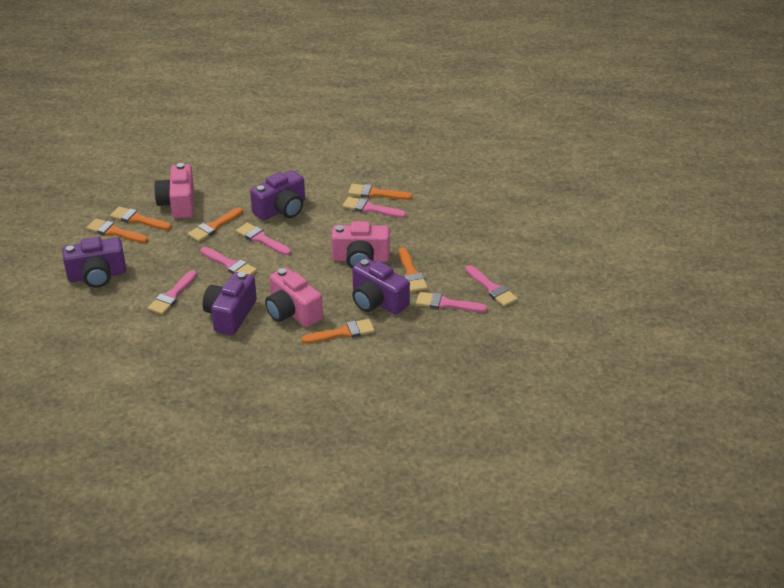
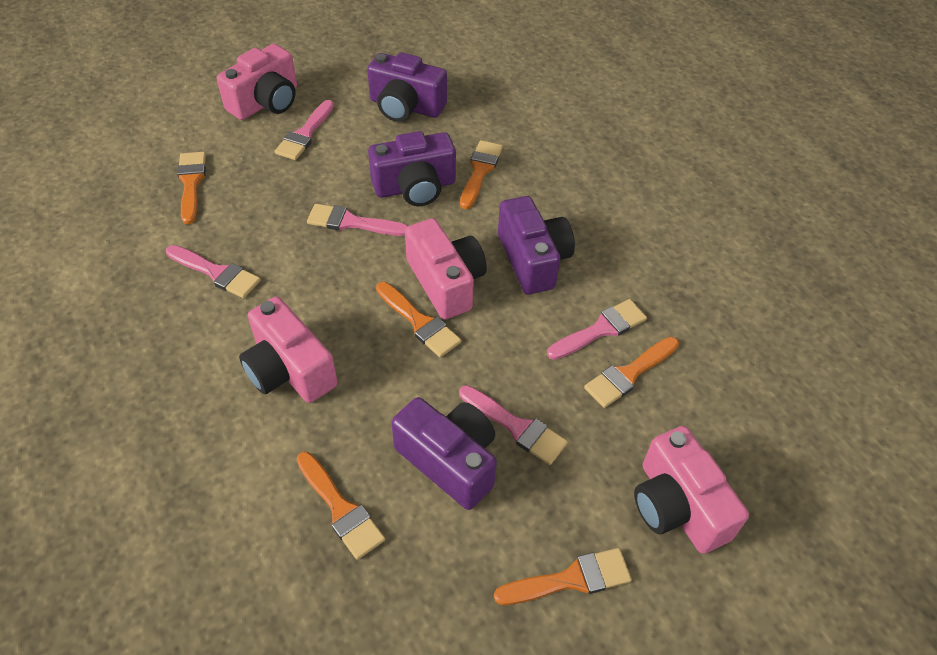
pink brush: 6 -> 5
pink camera: 3 -> 4

